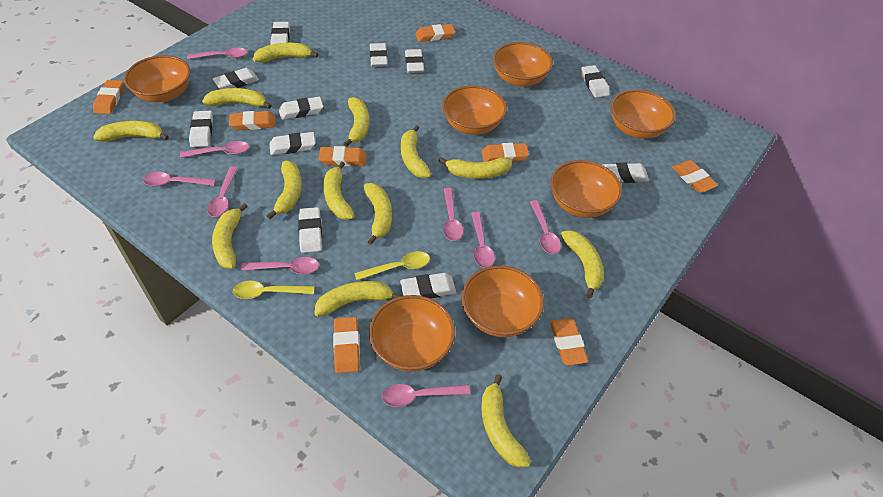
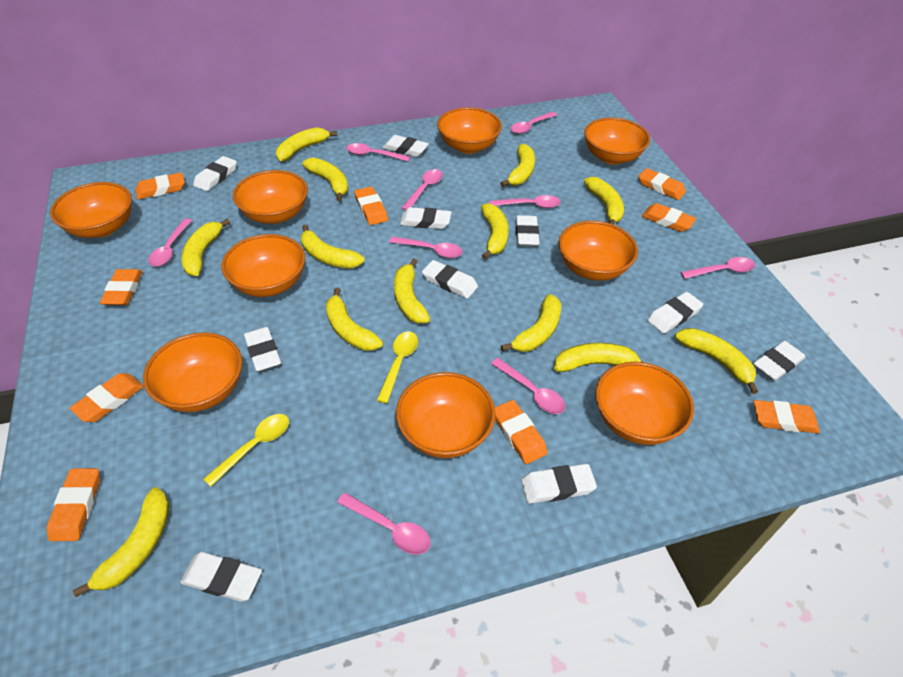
orange bowl: 7 -> 9
orange eraser: 8 -> 9
white eraser: 11 -> 10

